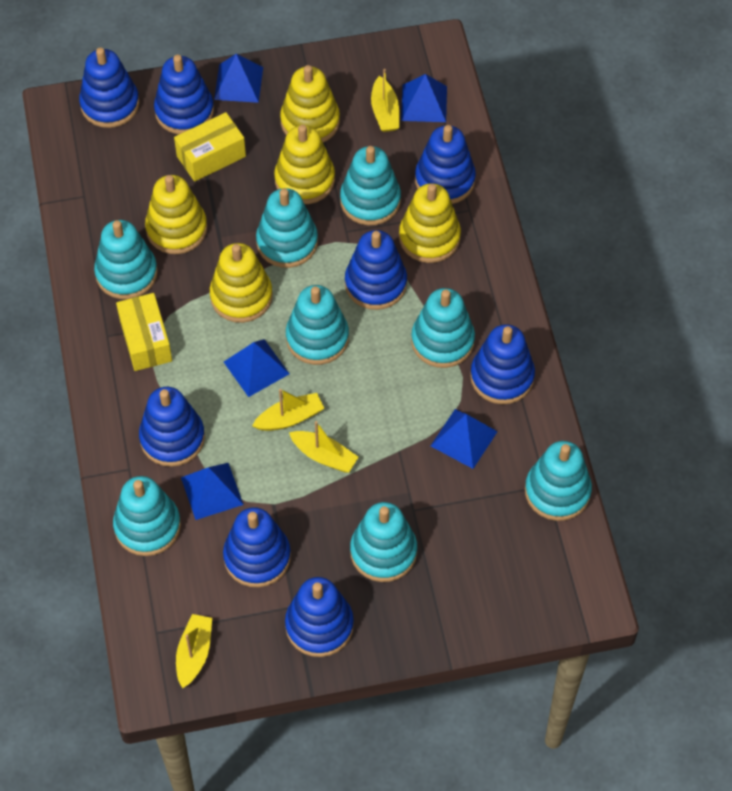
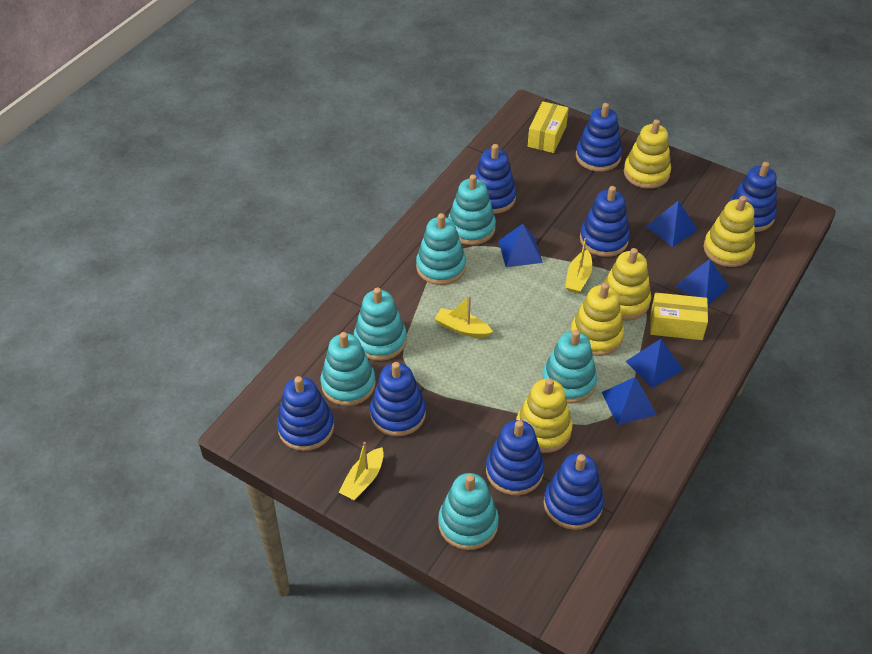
turquoise stacking toy: 8 -> 6
yellow boat: 4 -> 3

